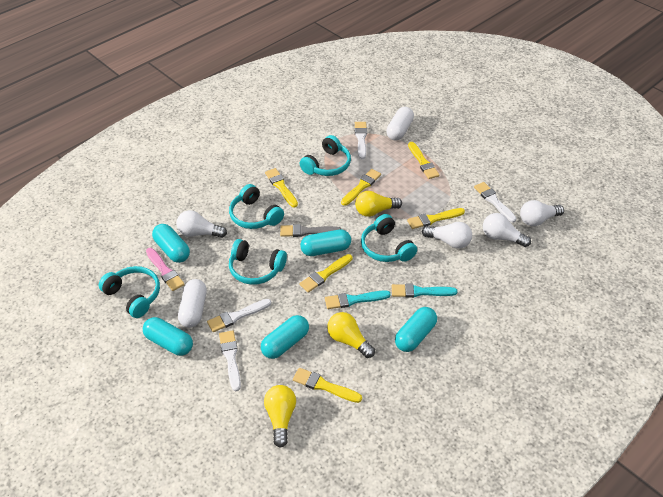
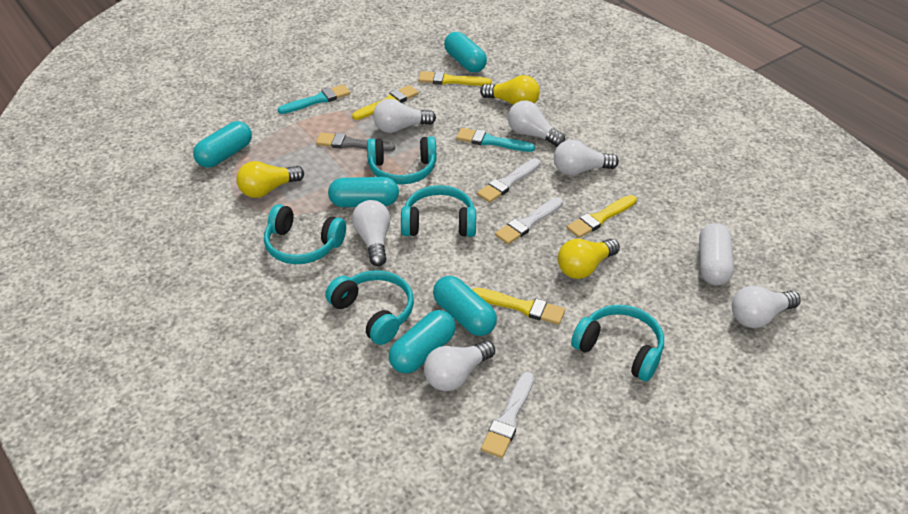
pink brush: 1 -> 0
white brush: 4 -> 3
white capsule: 2 -> 1
white light bulb: 4 -> 6
yellow brush: 6 -> 4

